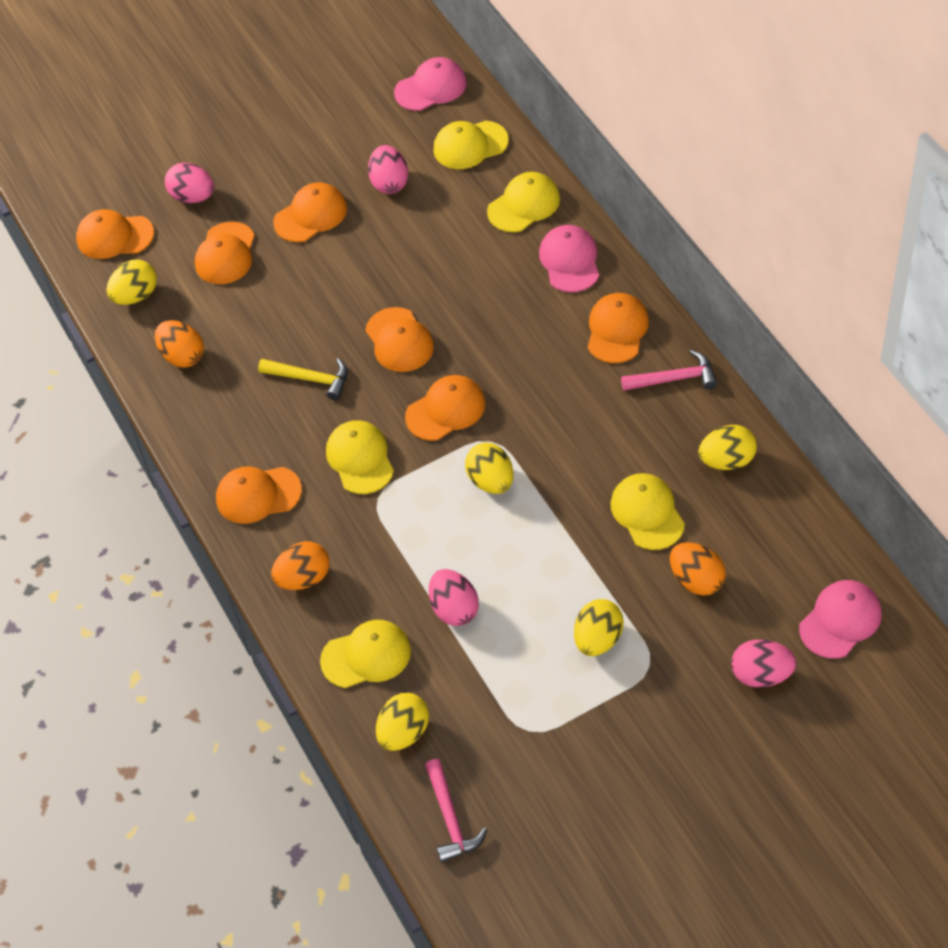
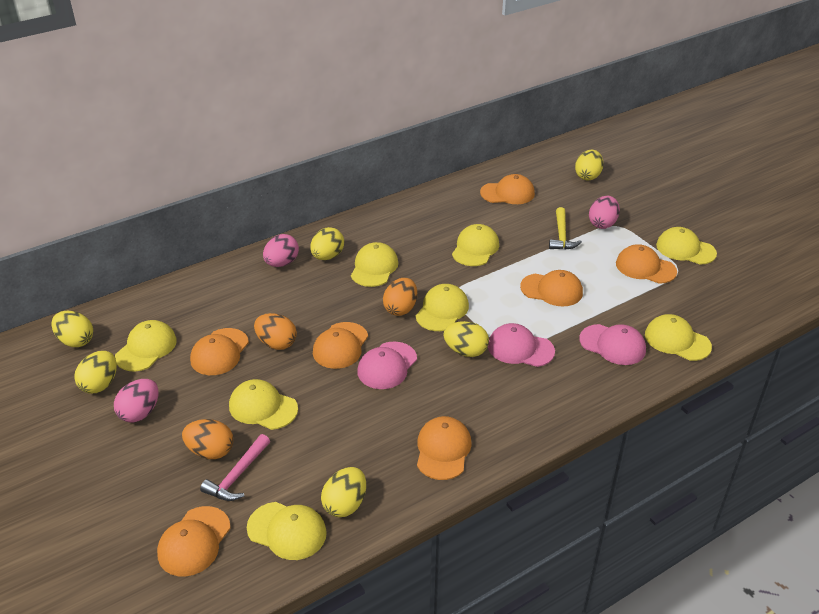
pink egg: 4 -> 3
pink hammer: 2 -> 1
yellow cap: 5 -> 8
yellow egg: 5 -> 6

